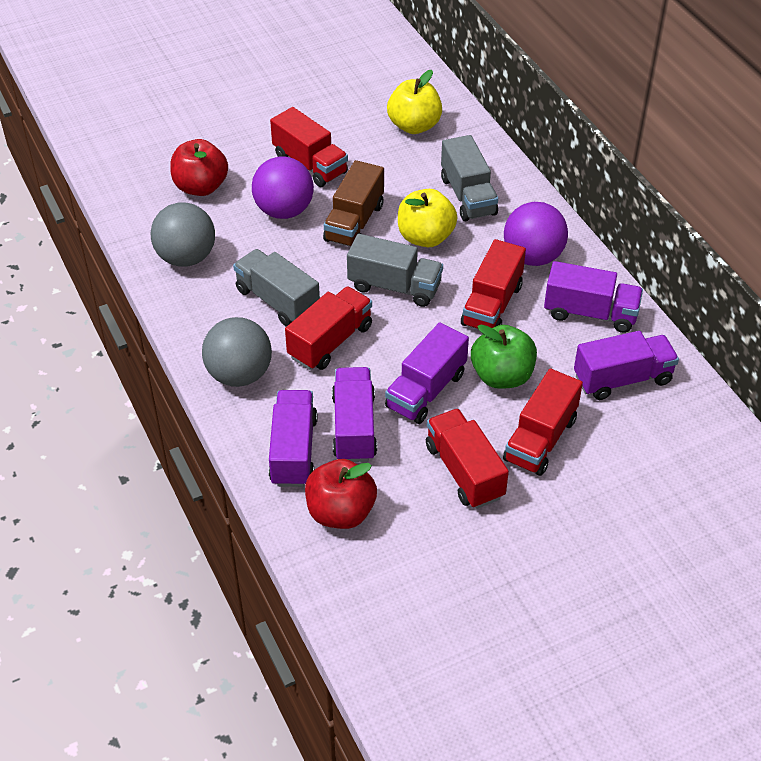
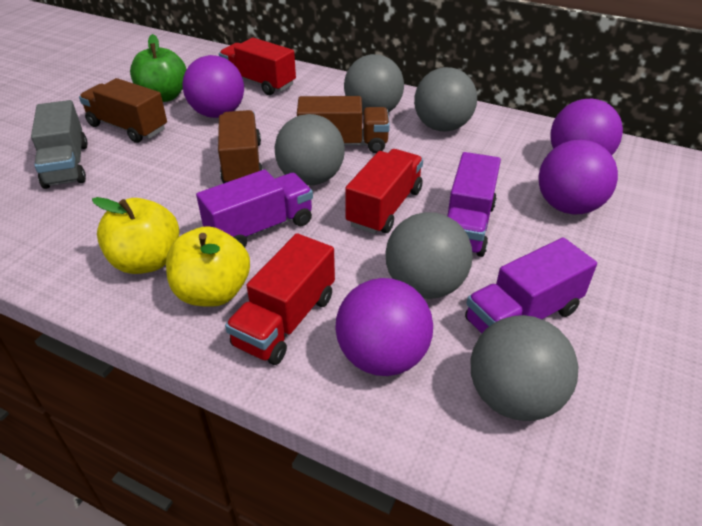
brown truck: 1 -> 3
grey ball: 2 -> 5
grey truck: 3 -> 1
purple ball: 2 -> 4
purple truck: 5 -> 3
red apple: 2 -> 0
red truck: 5 -> 3

